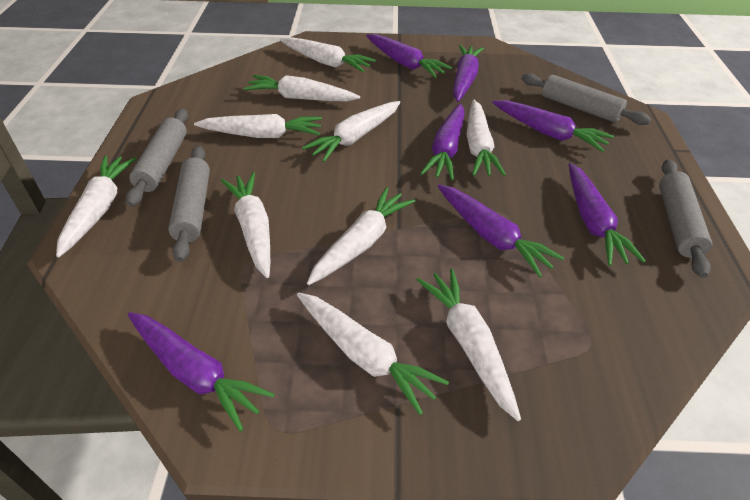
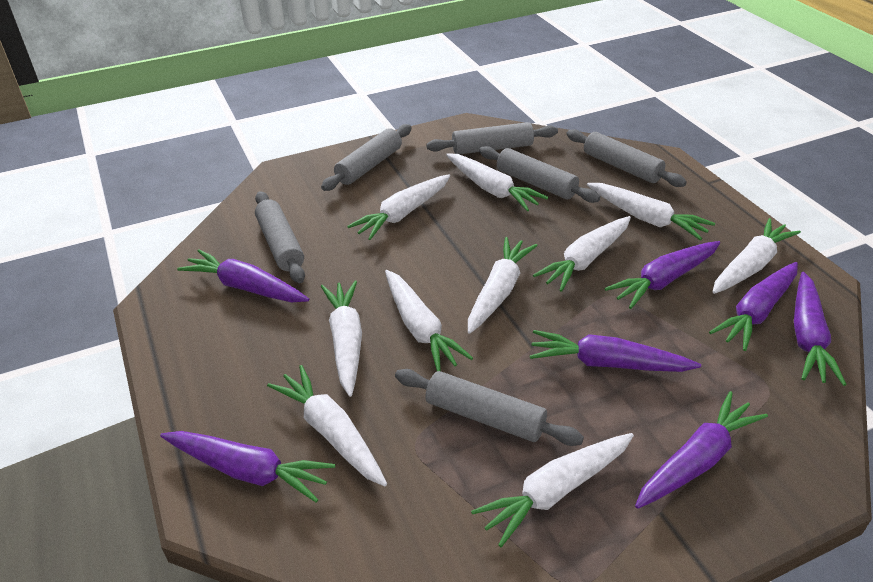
grey rolling pin: 4 -> 6

